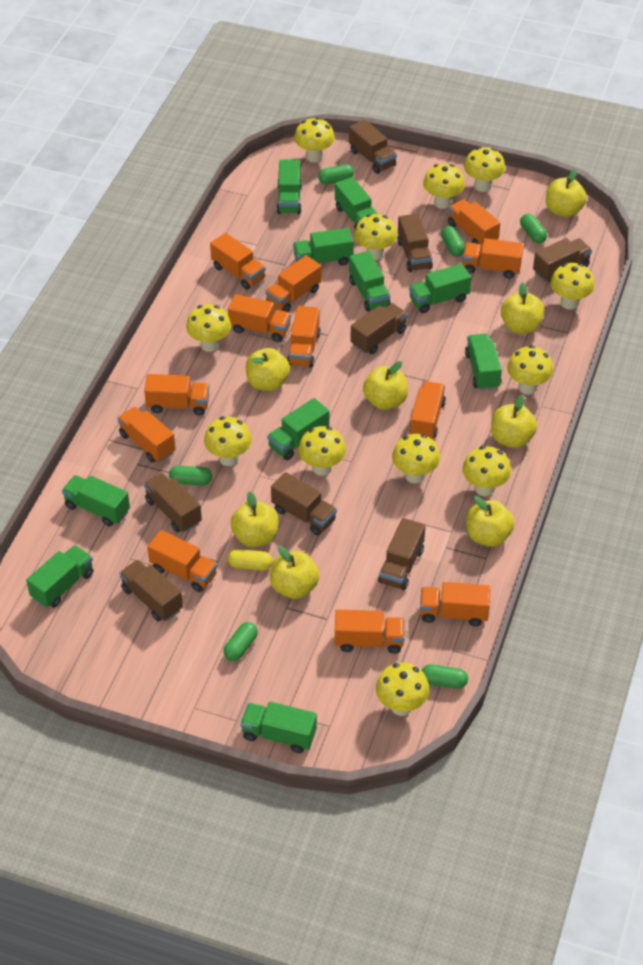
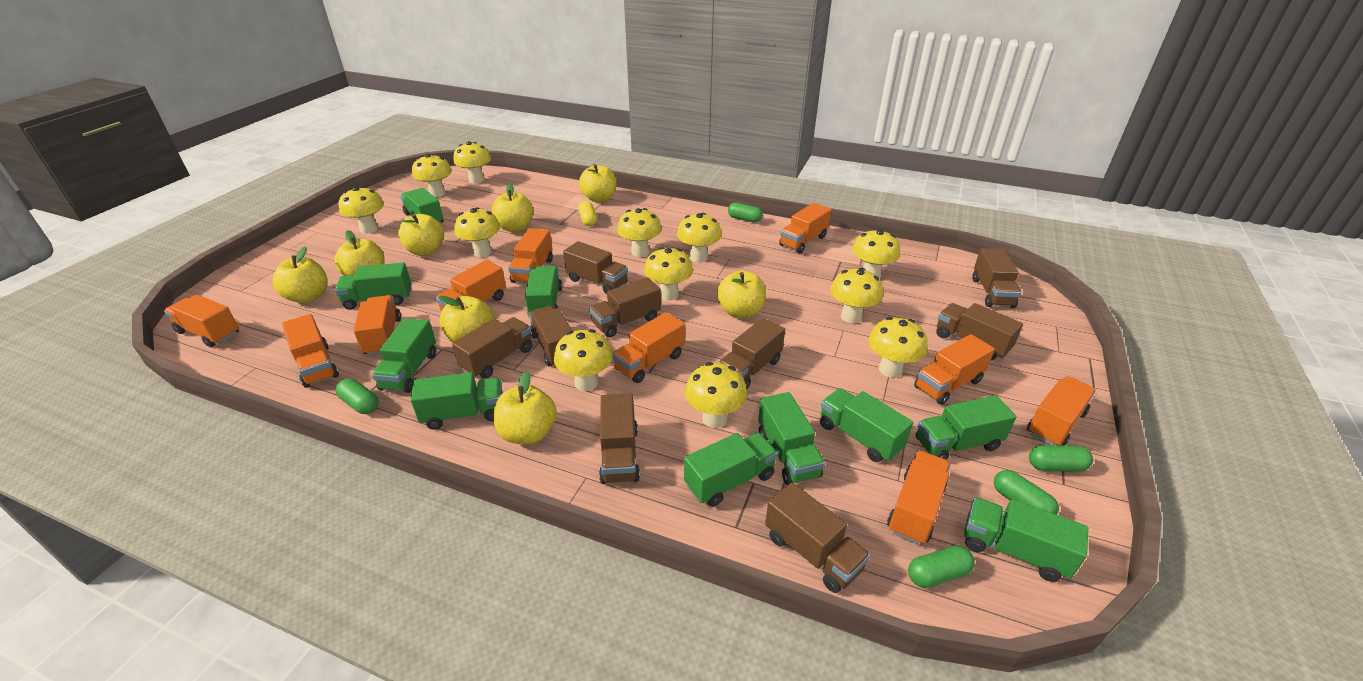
brown truck: 8 -> 9
green capsule: 6 -> 5
orange truck: 12 -> 10

